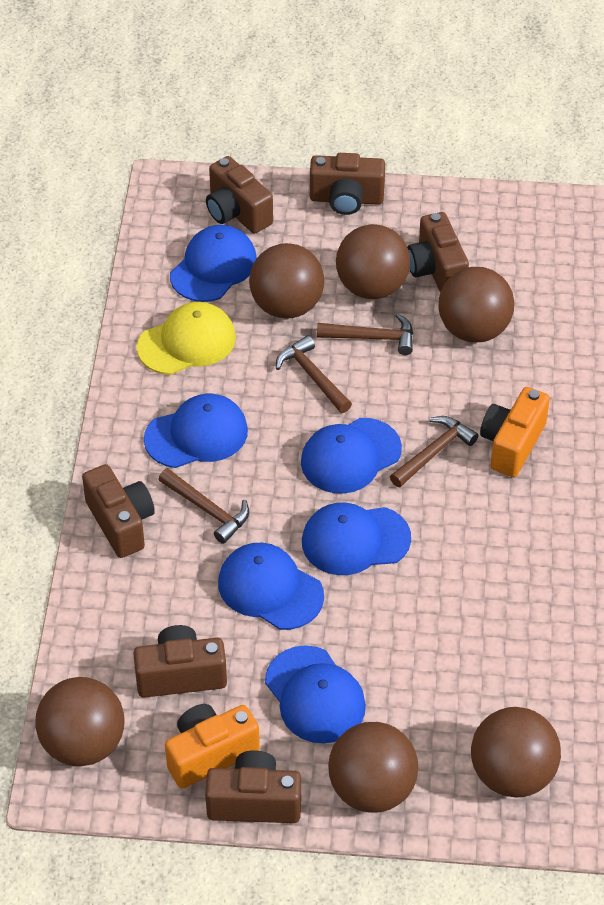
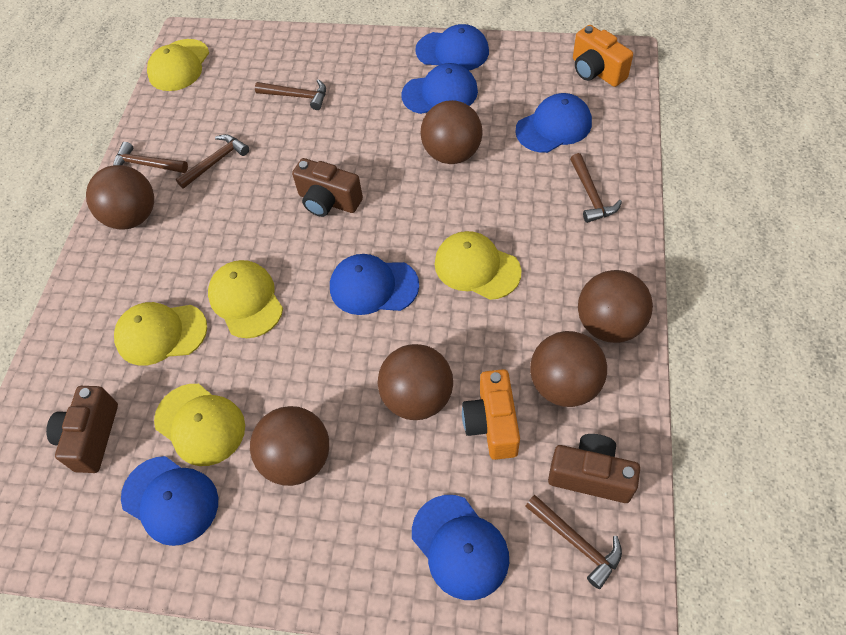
brown camera: 6 -> 3
brown hammer: 4 -> 5
yellow cap: 1 -> 5

